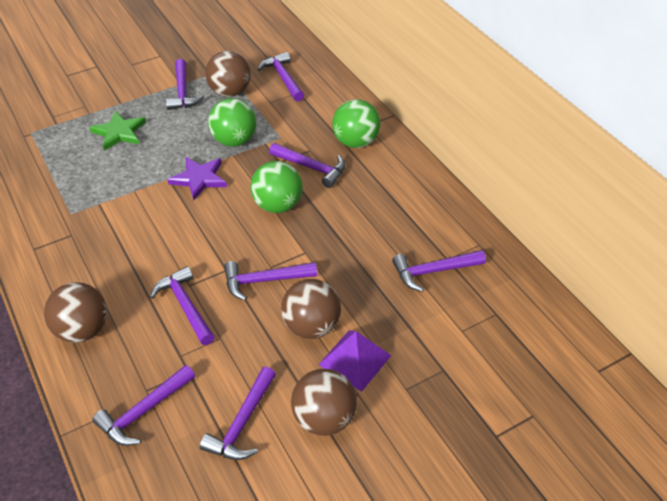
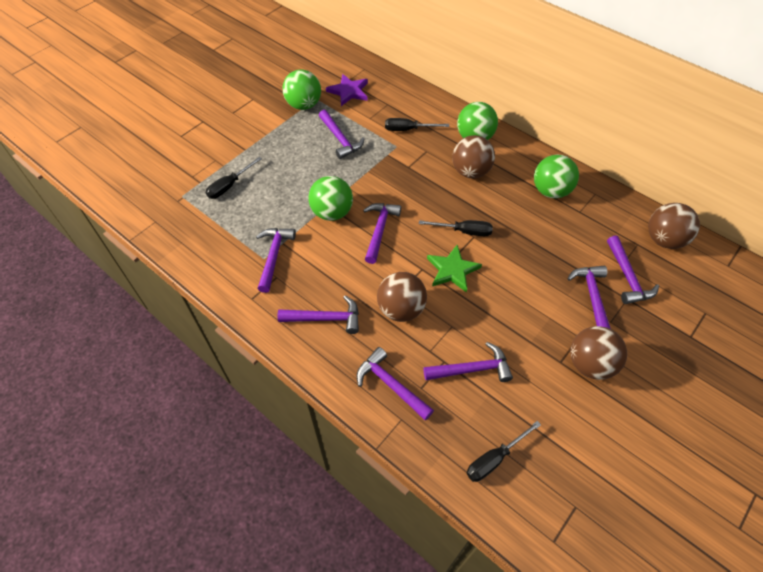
black screwdriver: 0 -> 4
green ball: 3 -> 4
purple pyramid: 1 -> 0

